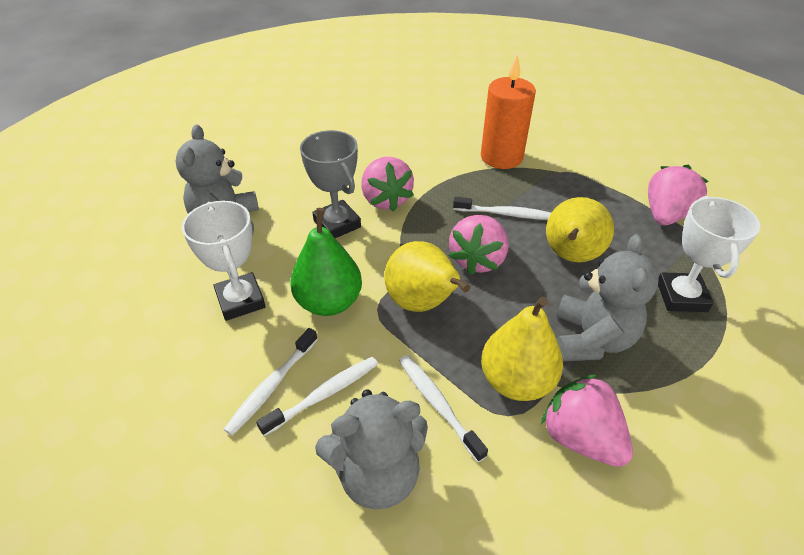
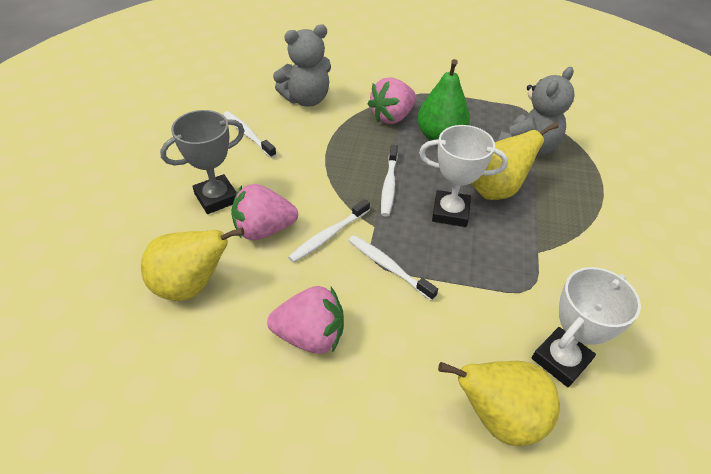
grey teddy bear: 3 -> 2
orange candle: 1 -> 0
pink strawberry: 4 -> 3

